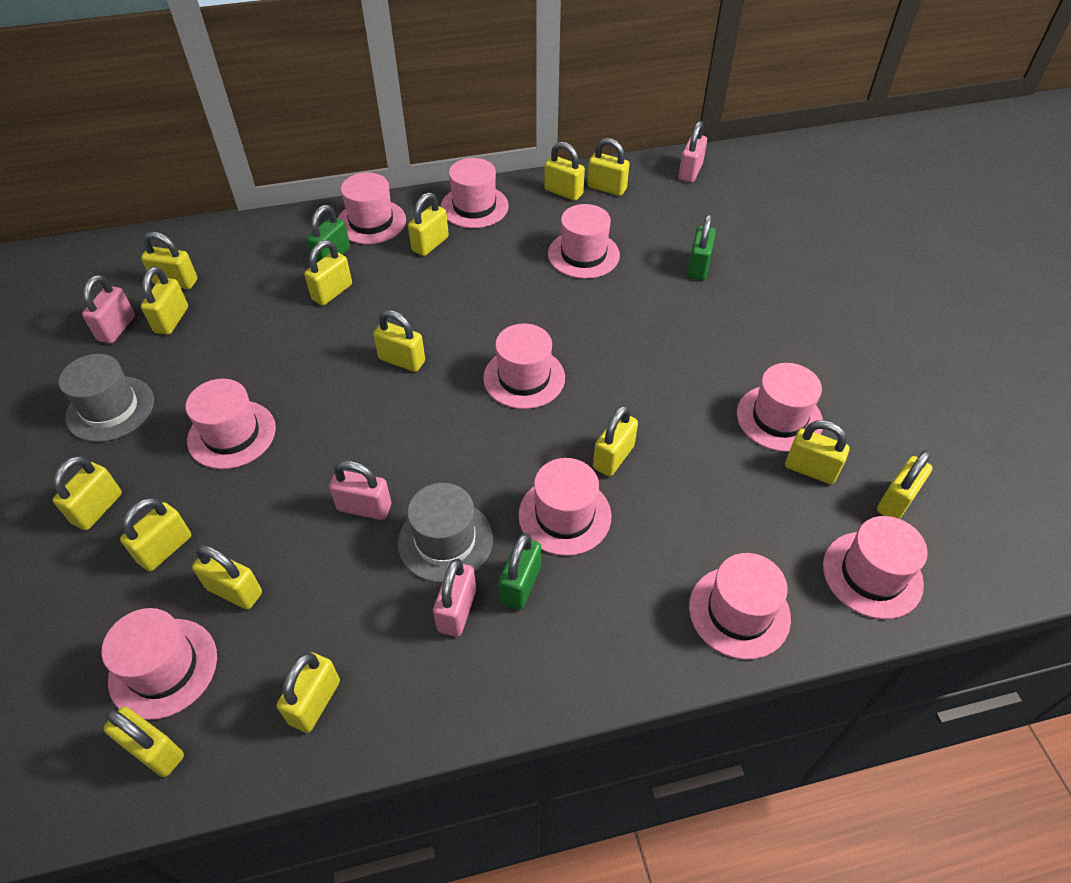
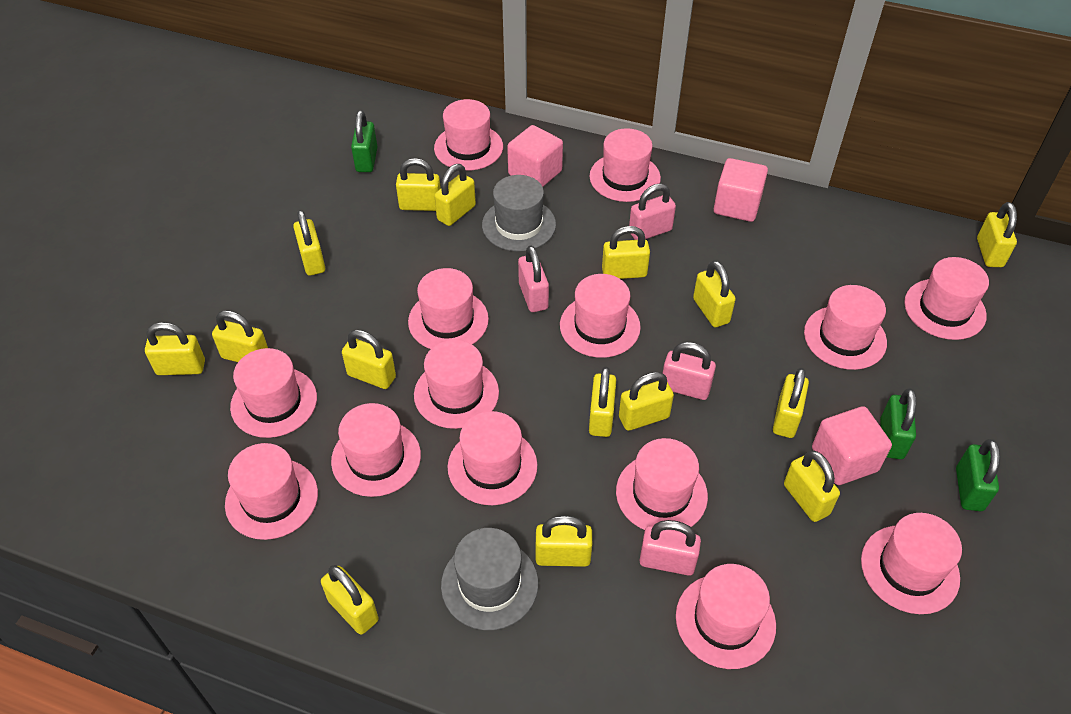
pink cube: 0 -> 3
pink hat: 10 -> 14

